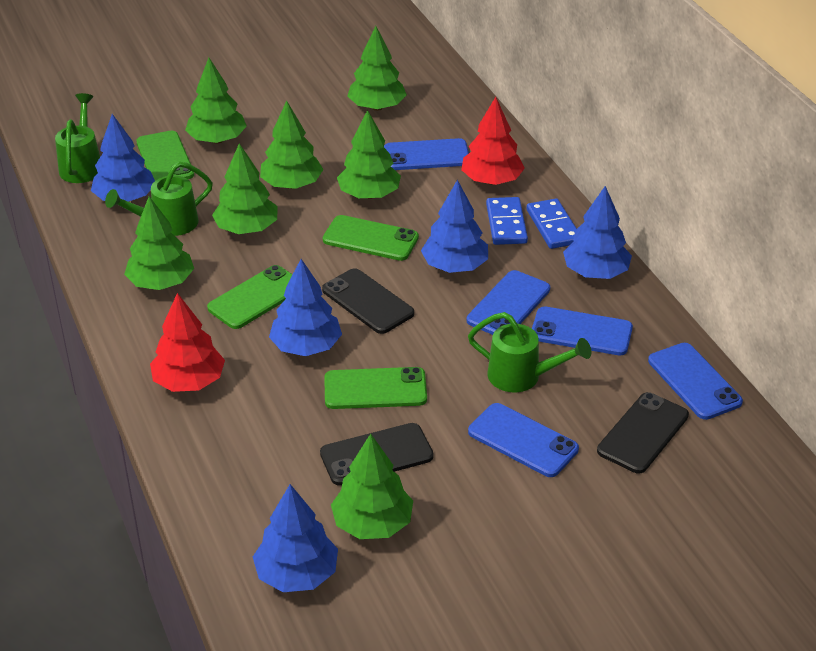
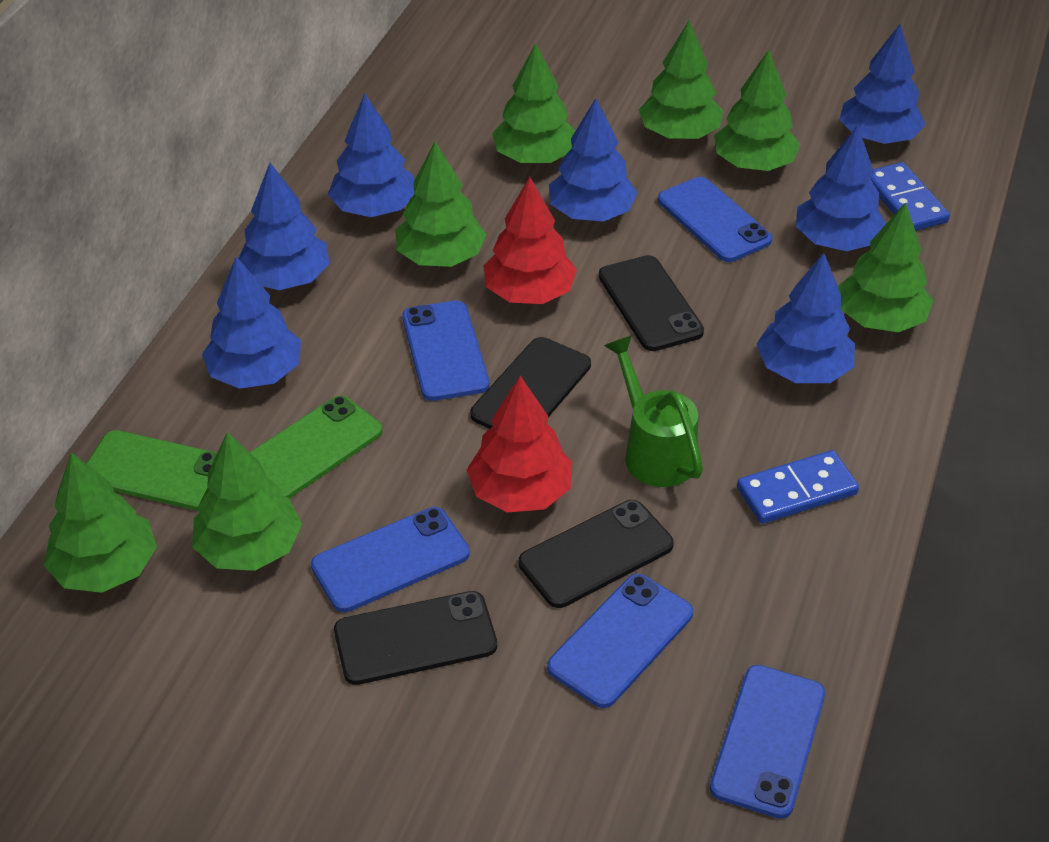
black phone: 3 -> 4
blue tree: 5 -> 7
green phone: 4 -> 2
green watering can: 3 -> 1

